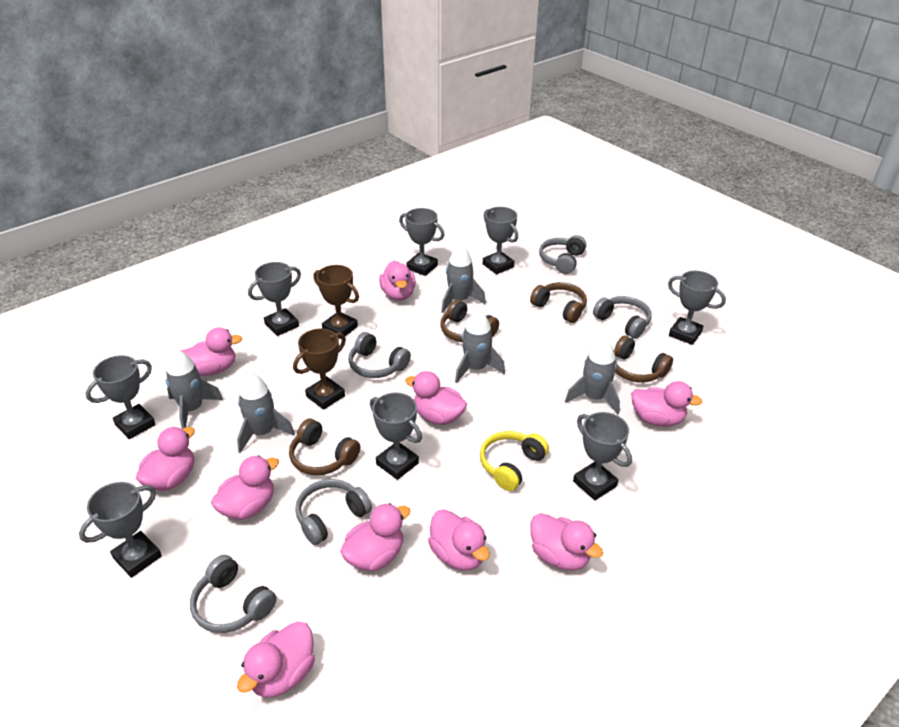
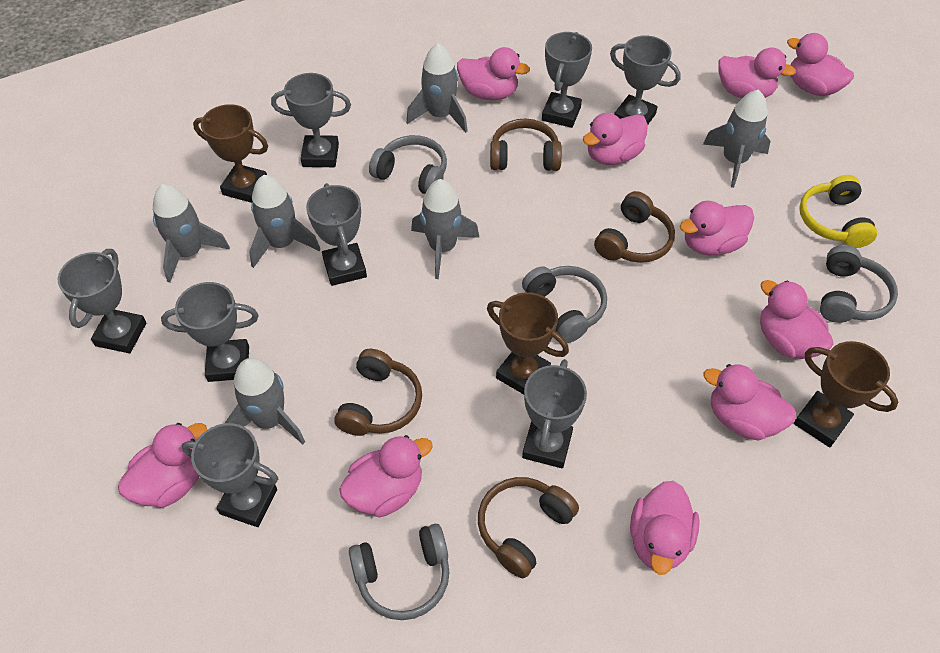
brown trophy: 2 -> 3
grey headphones: 5 -> 4
grey rocket: 5 -> 6

